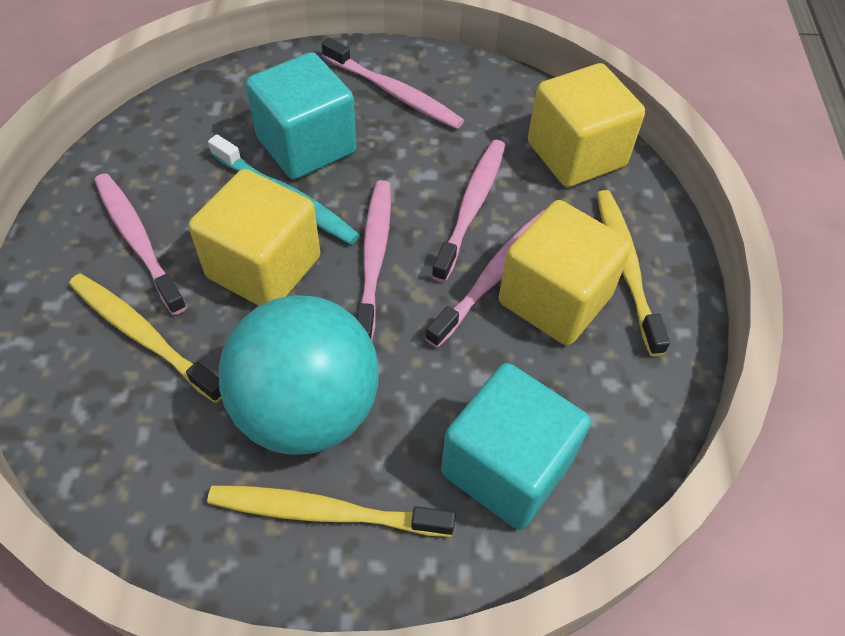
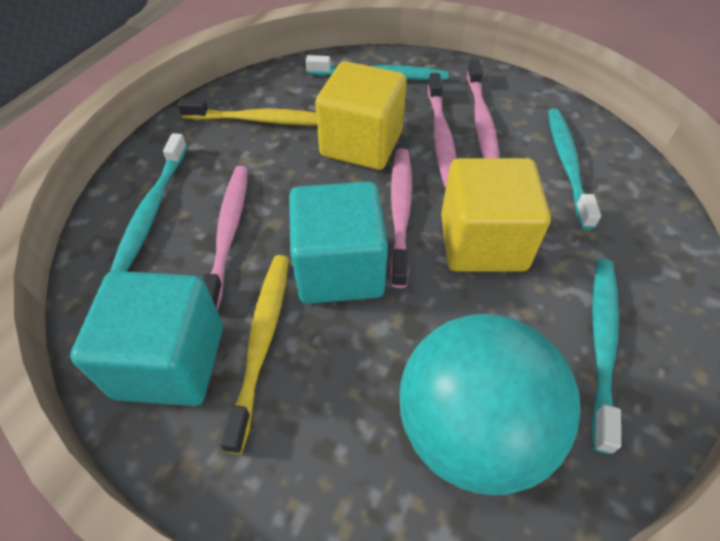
pink toothbrush: 5 -> 4
turquoise toothbrush: 1 -> 4
yellow cube: 3 -> 2
yellow toothbrush: 3 -> 2

